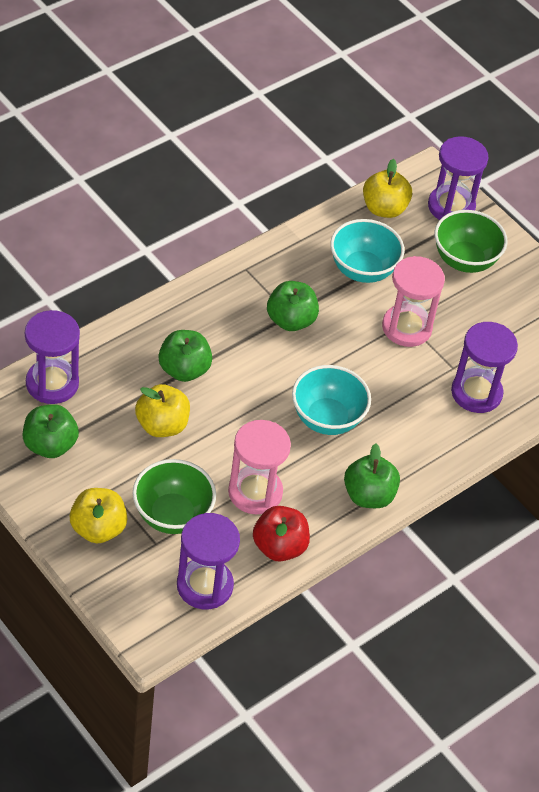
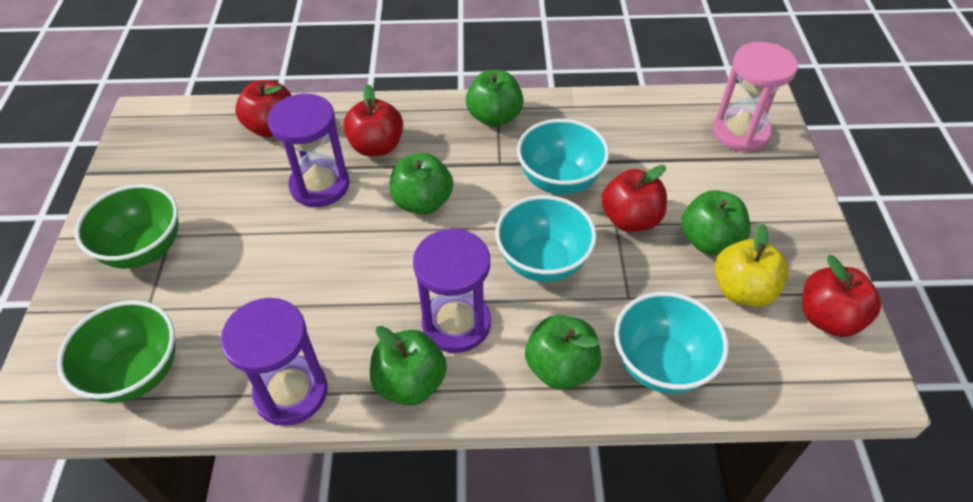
green apple: 4 -> 5
pink hourglass: 2 -> 1
purple hourglass: 4 -> 3
red apple: 1 -> 4
turquoise bowl: 2 -> 3
yellow apple: 3 -> 1

